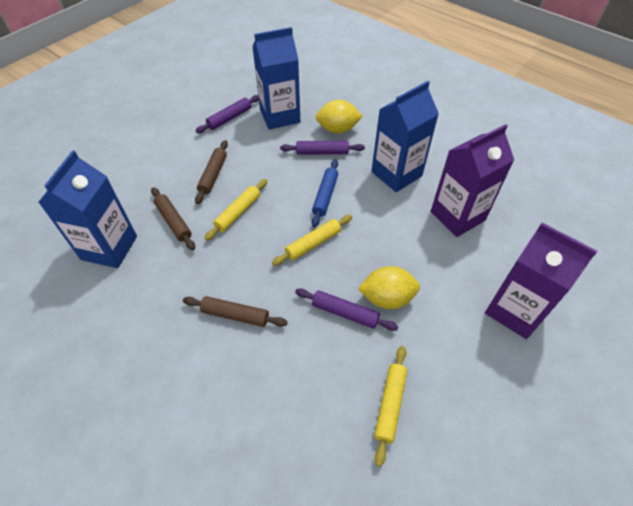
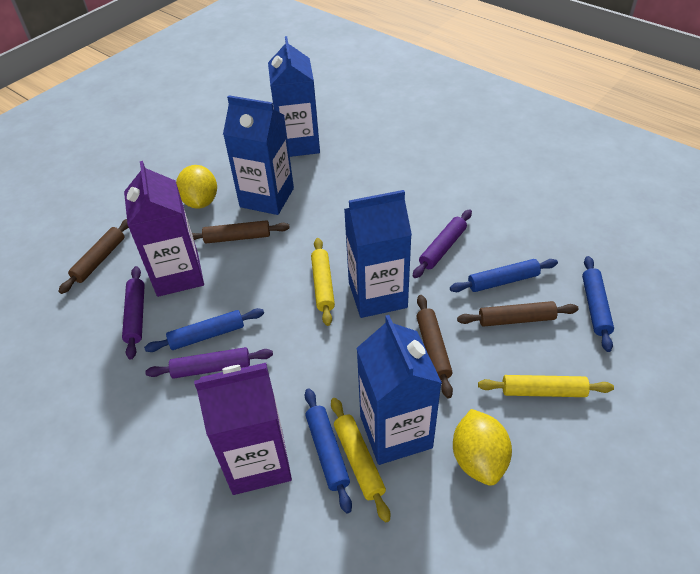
blue carton: 3 -> 4
blue rolling pin: 1 -> 4
brown rolling pin: 3 -> 4

